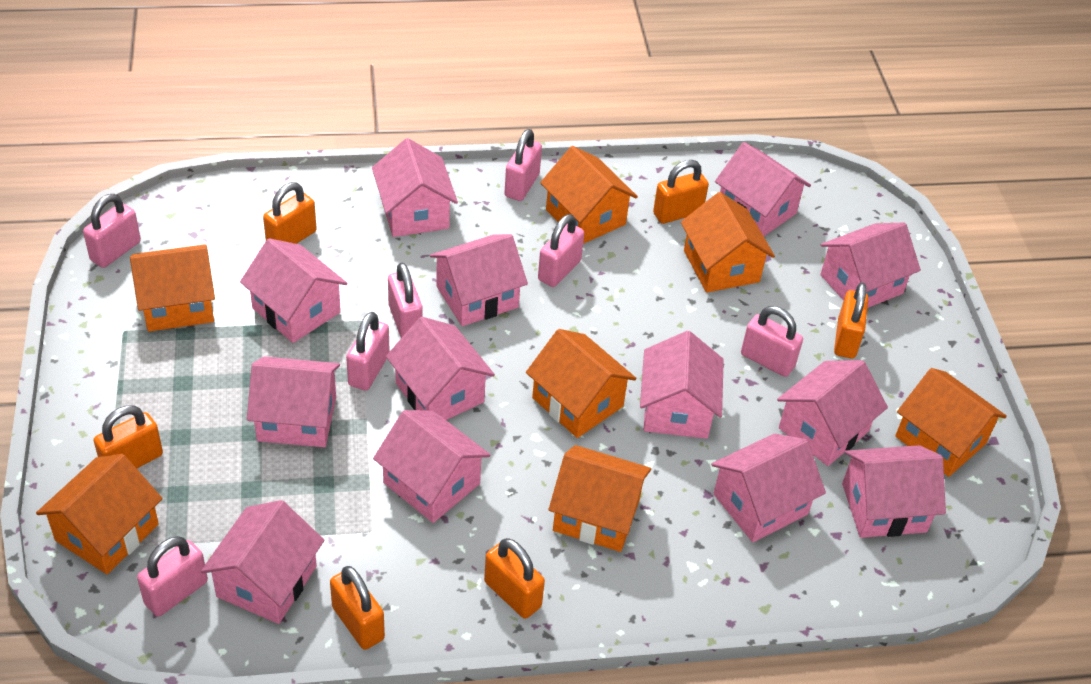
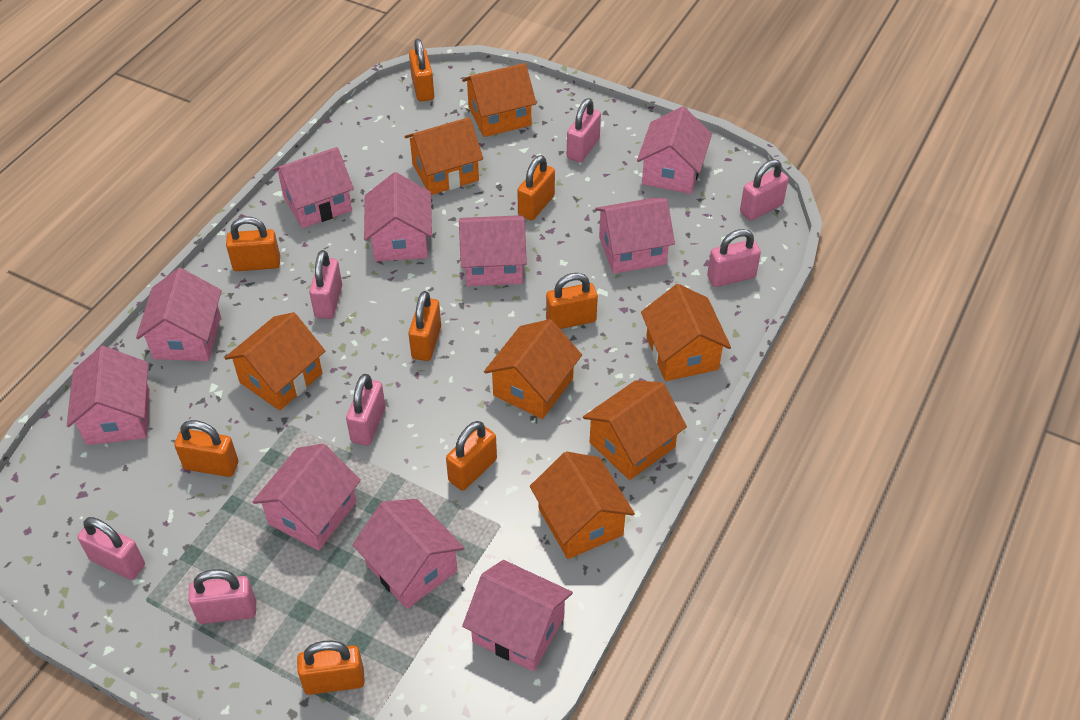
orange padlock: 6 -> 8
pink house: 13 -> 10

